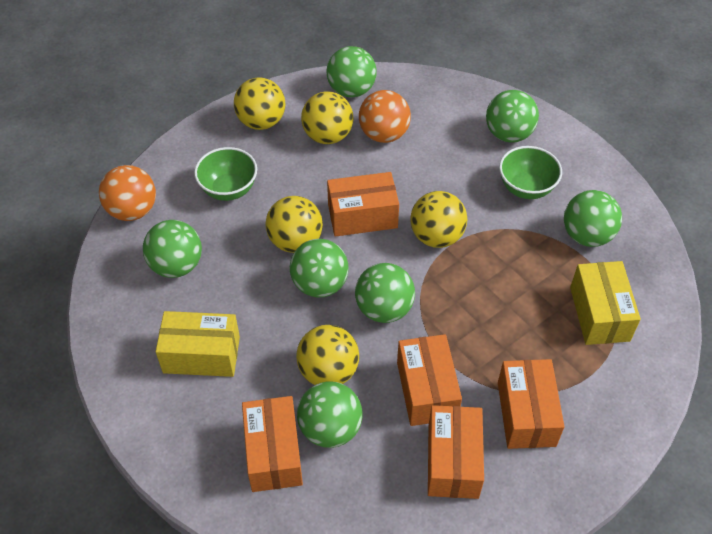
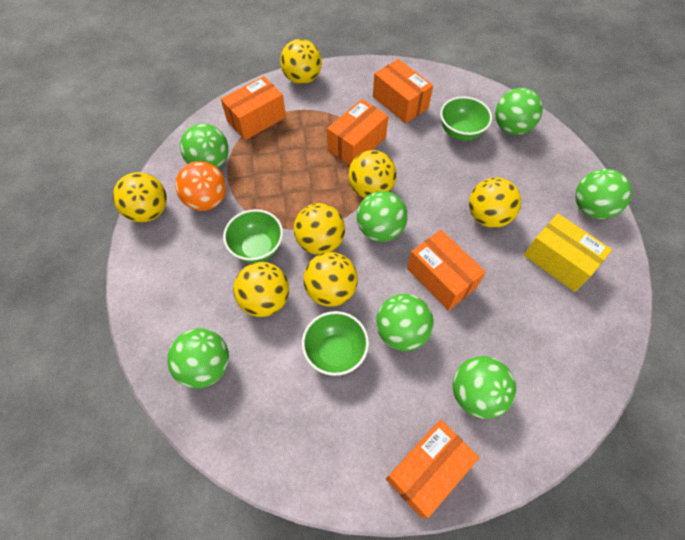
green bowl: 2 -> 3
orange ball: 2 -> 1
yellow ball: 5 -> 7
yellow box: 2 -> 1

